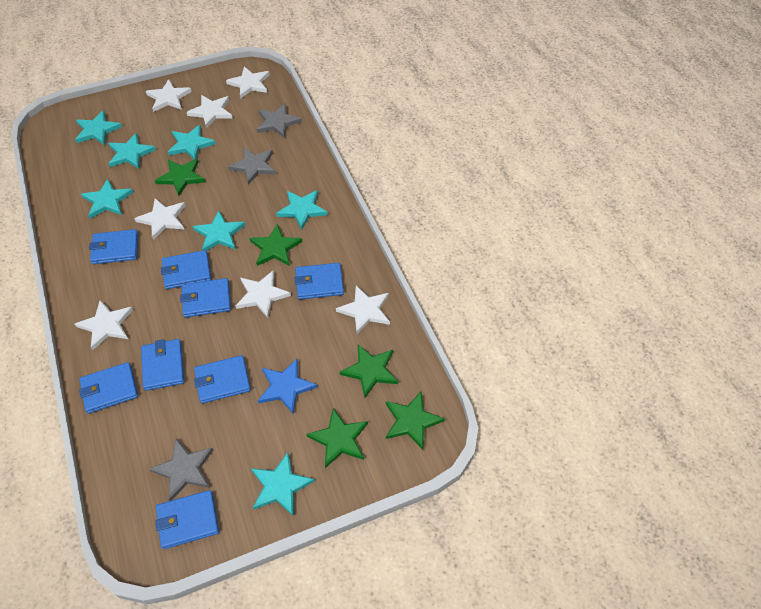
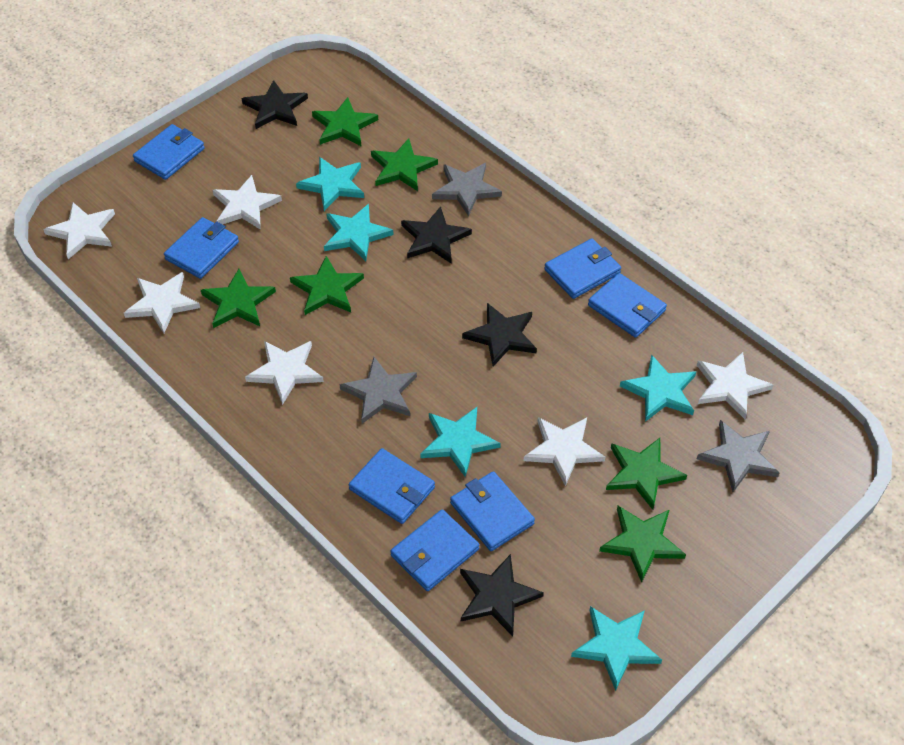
black star: 0 -> 4
blue star: 1 -> 0
blue wallet: 8 -> 7
green star: 5 -> 6
turquoise star: 7 -> 5
white star: 7 -> 6

